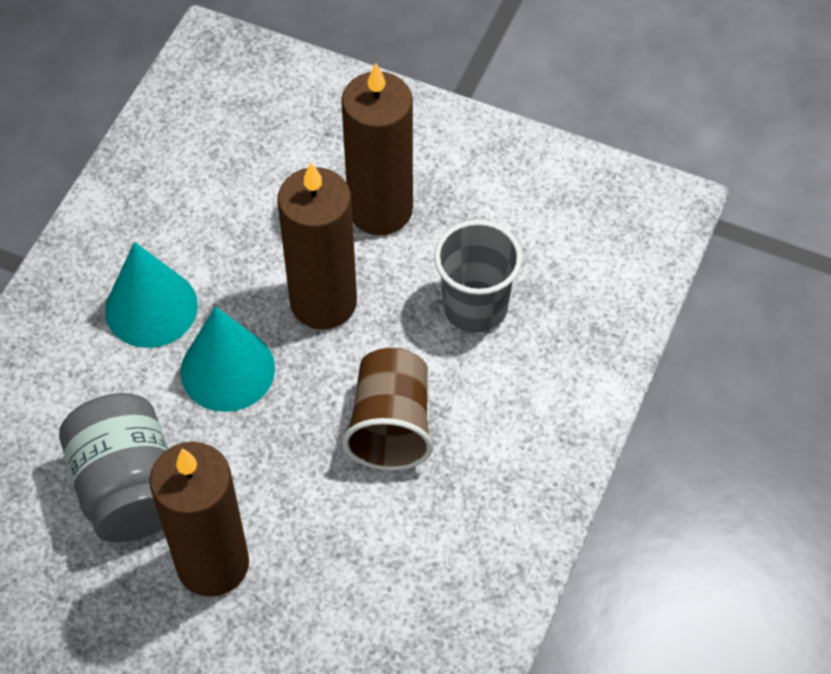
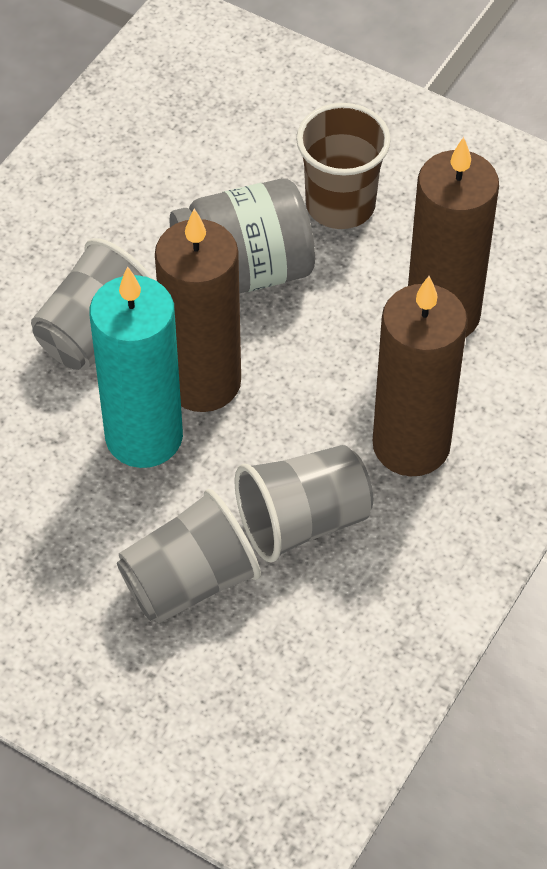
grey cup: 1 -> 3
turquoise candle: 0 -> 1
turquoise cone: 2 -> 0

